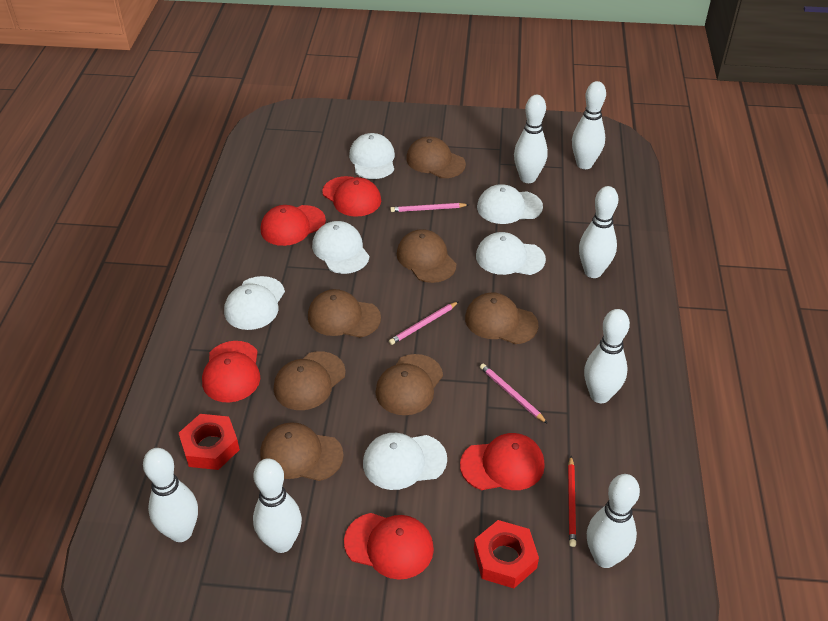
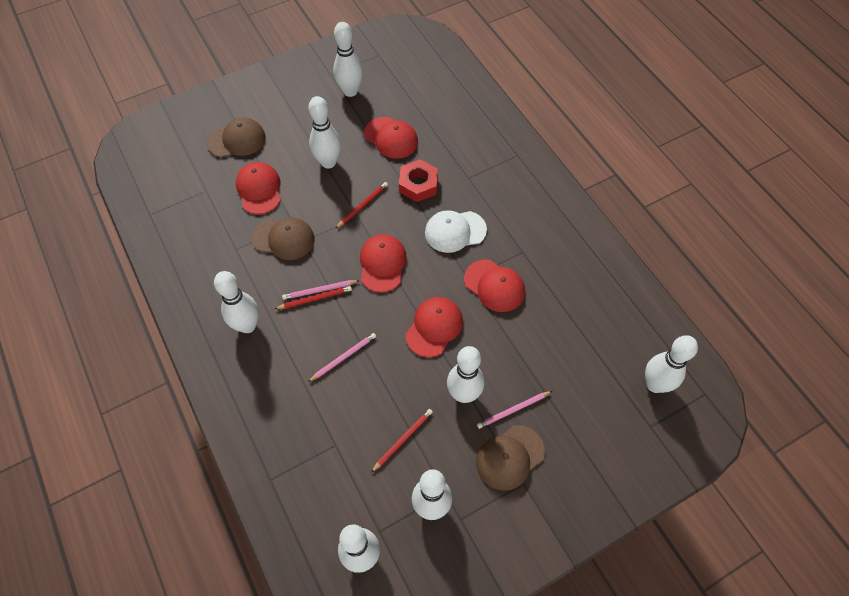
brown cap: 7 -> 3
red nut: 2 -> 1
red pencil: 1 -> 3
white cap: 6 -> 1

